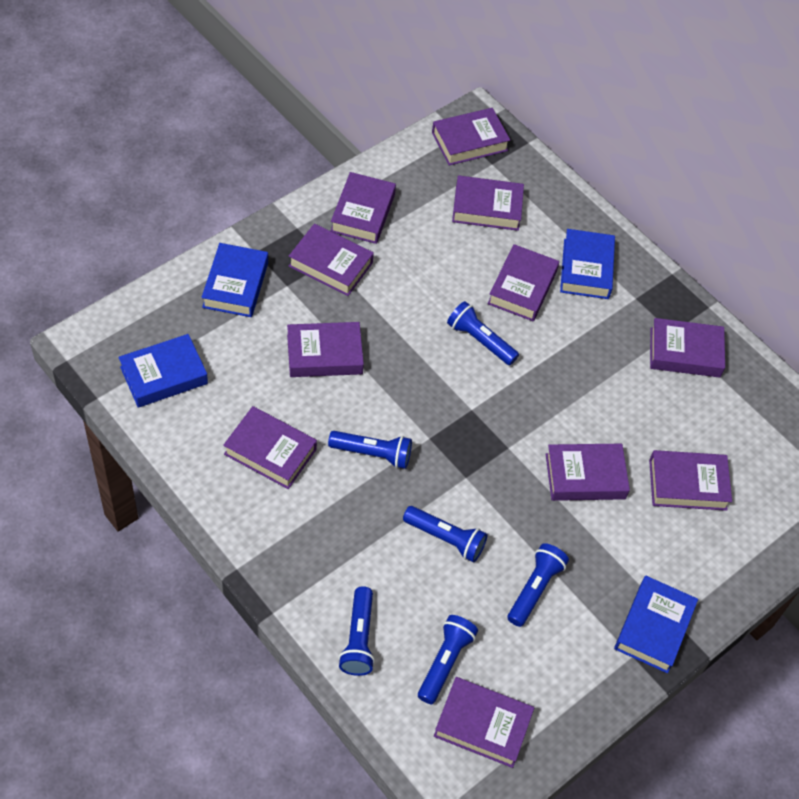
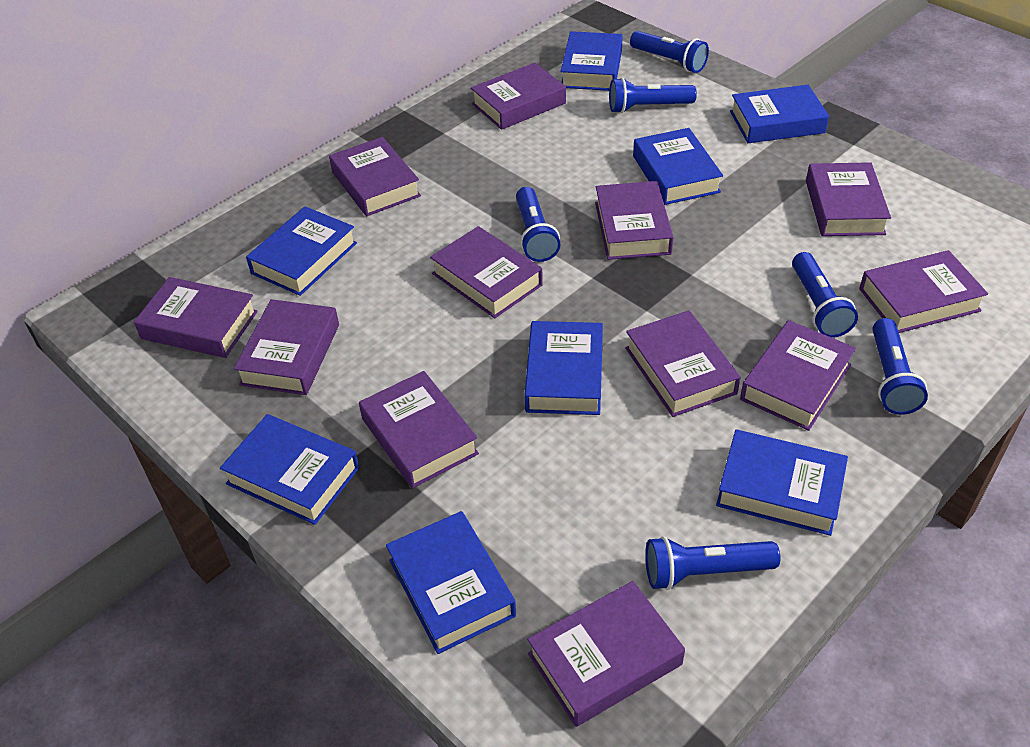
blue book: 4 -> 8
purple book: 11 -> 12

